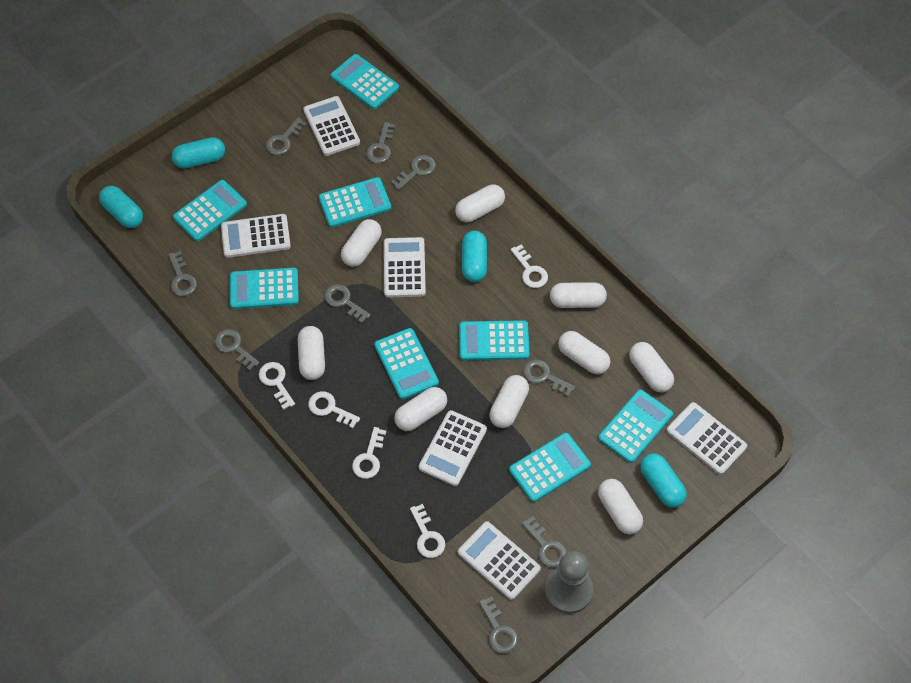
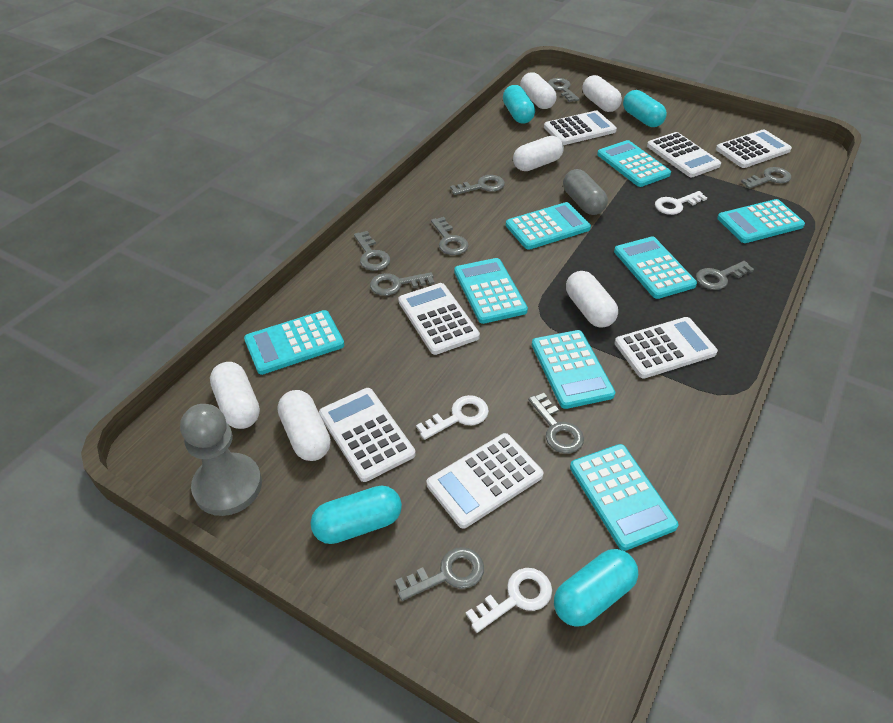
grey capsule: 0 -> 1
white calculator: 6 -> 7
white capsule: 9 -> 6
white key: 5 -> 3

